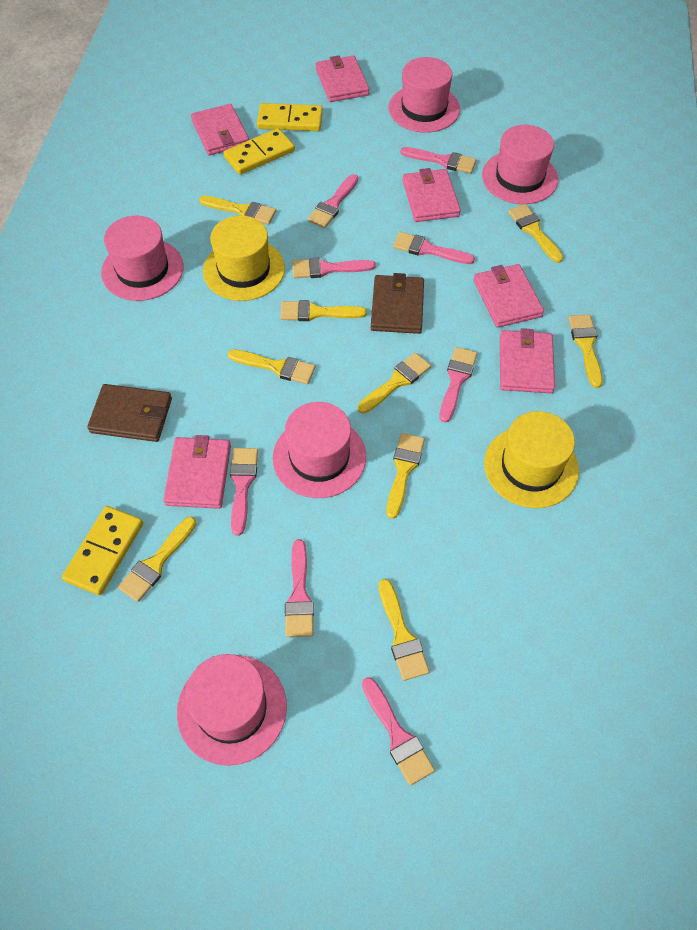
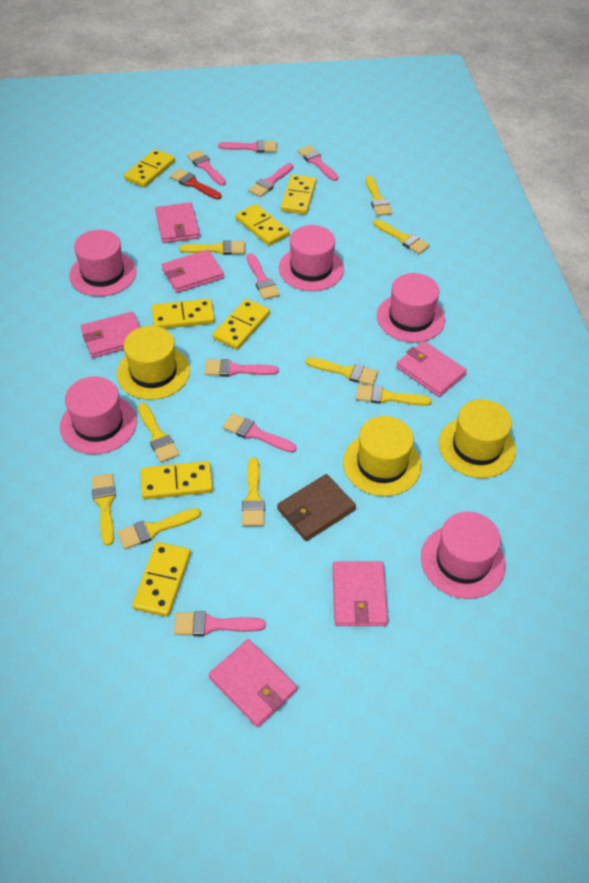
brown wallet: 2 -> 1
red brush: 0 -> 1
yellow domino: 3 -> 7
yellow hat: 2 -> 3

